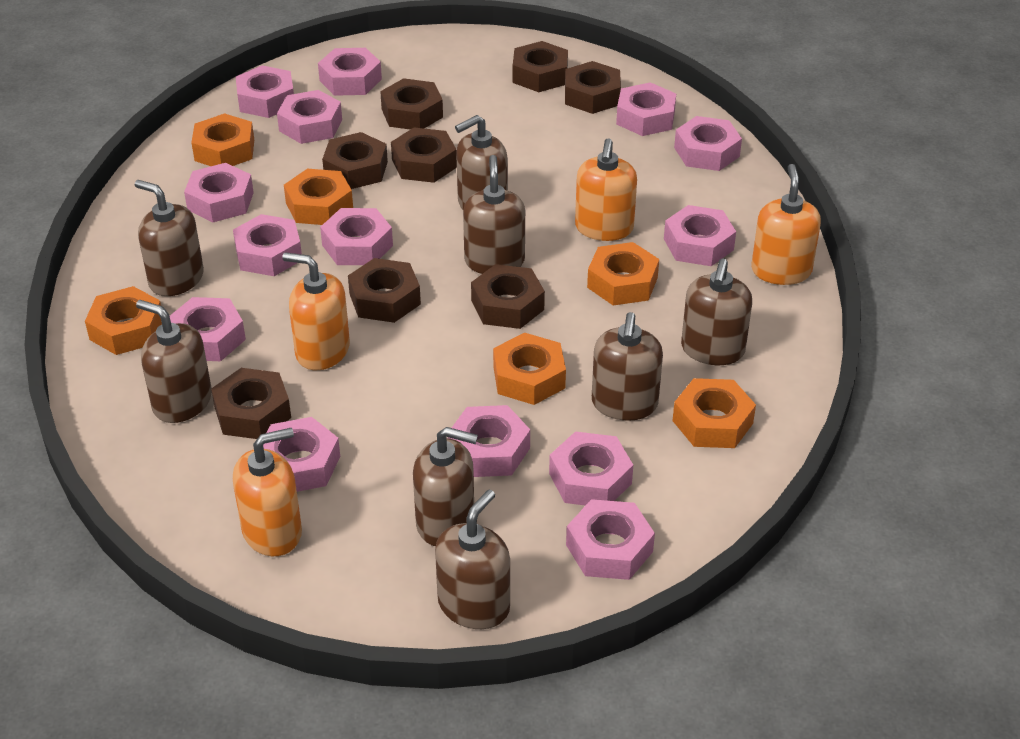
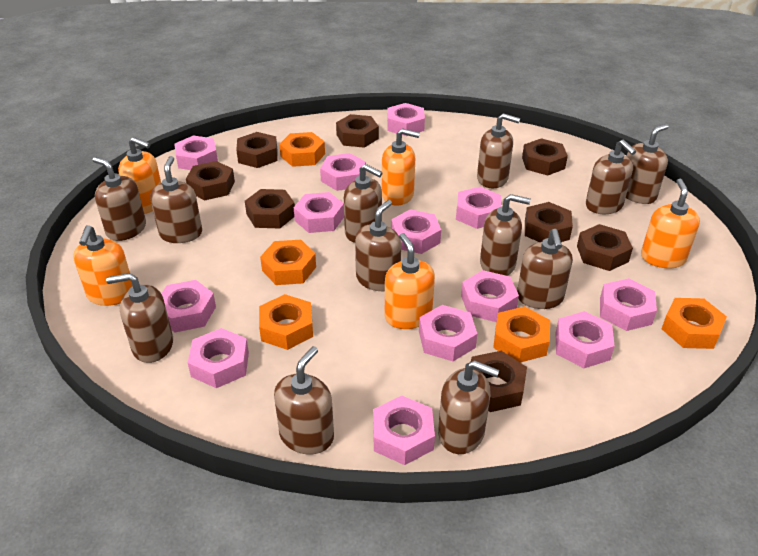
brown soap dispenser: 8 -> 12
orange nut: 6 -> 5
orange soap dispenser: 4 -> 5
pink nut: 14 -> 13

